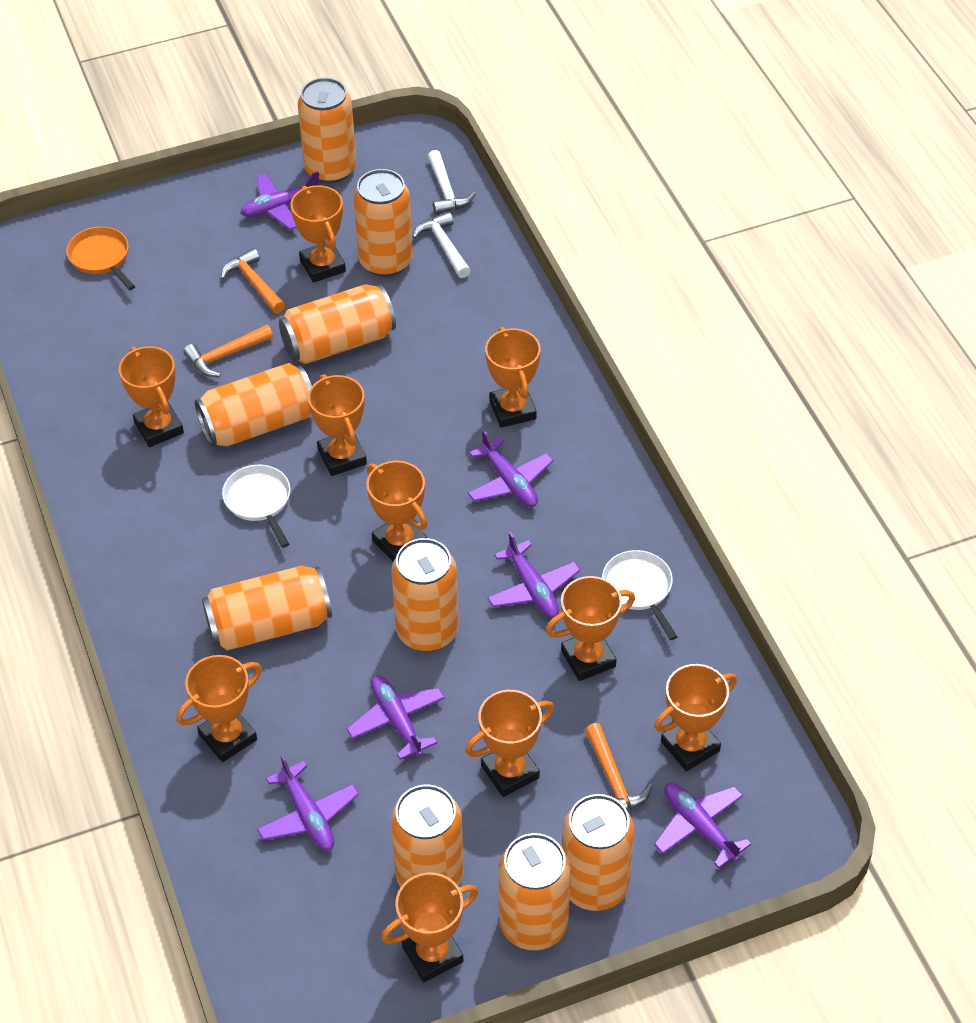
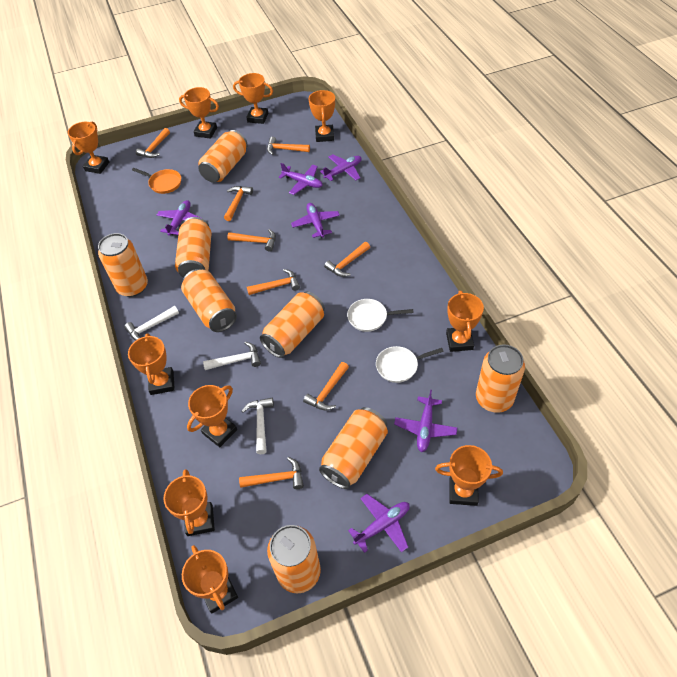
orange can: 9 -> 8
orange hammer: 3 -> 8
white hammer: 2 -> 3

